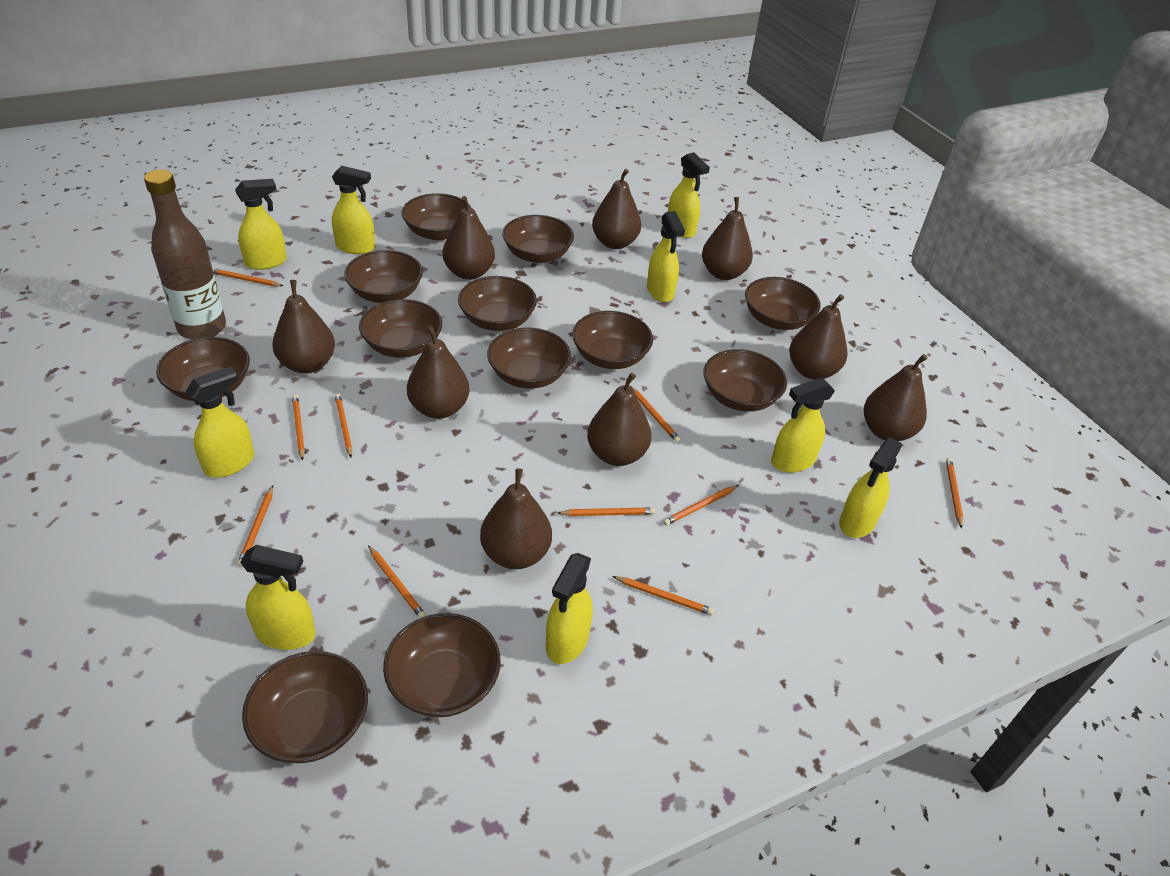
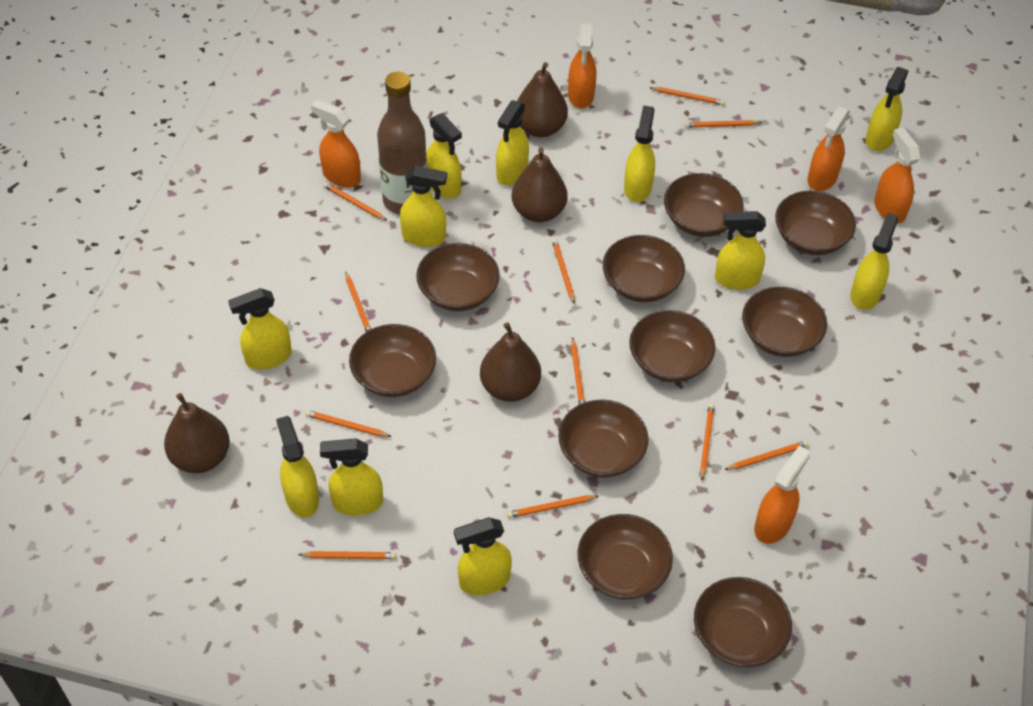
brown bowl: 12 -> 10
brown pear: 9 -> 4
orange pencil: 10 -> 11
orange spray bottle: 0 -> 5
yellow spray bottle: 9 -> 11

